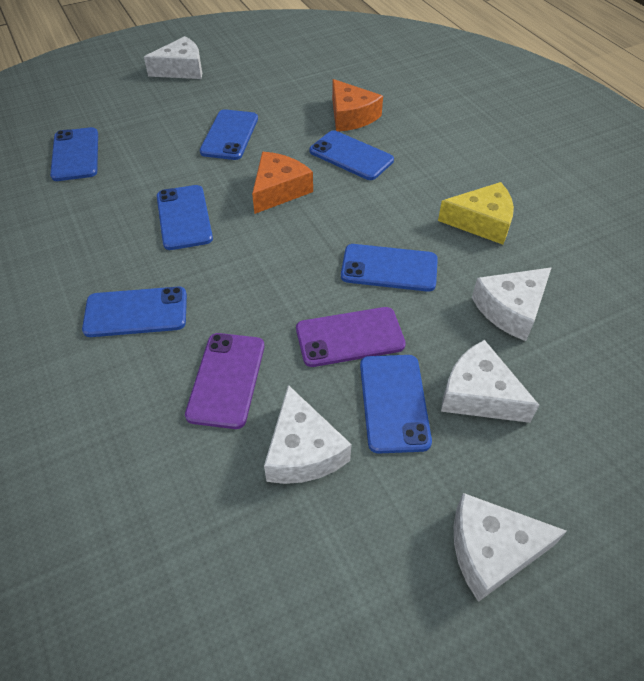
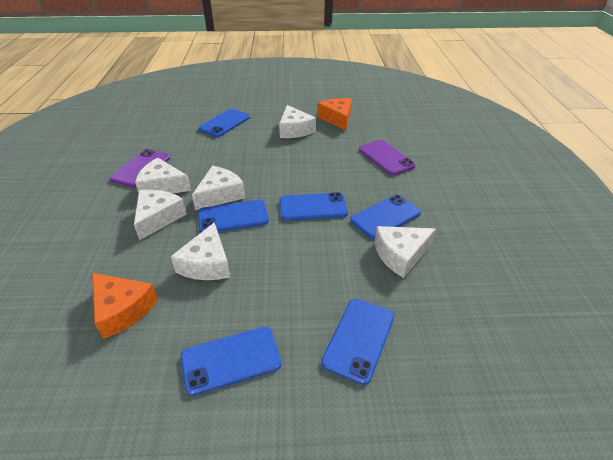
blue phone: 7 -> 6
white cheese: 5 -> 6
yellow cheese: 1 -> 0

